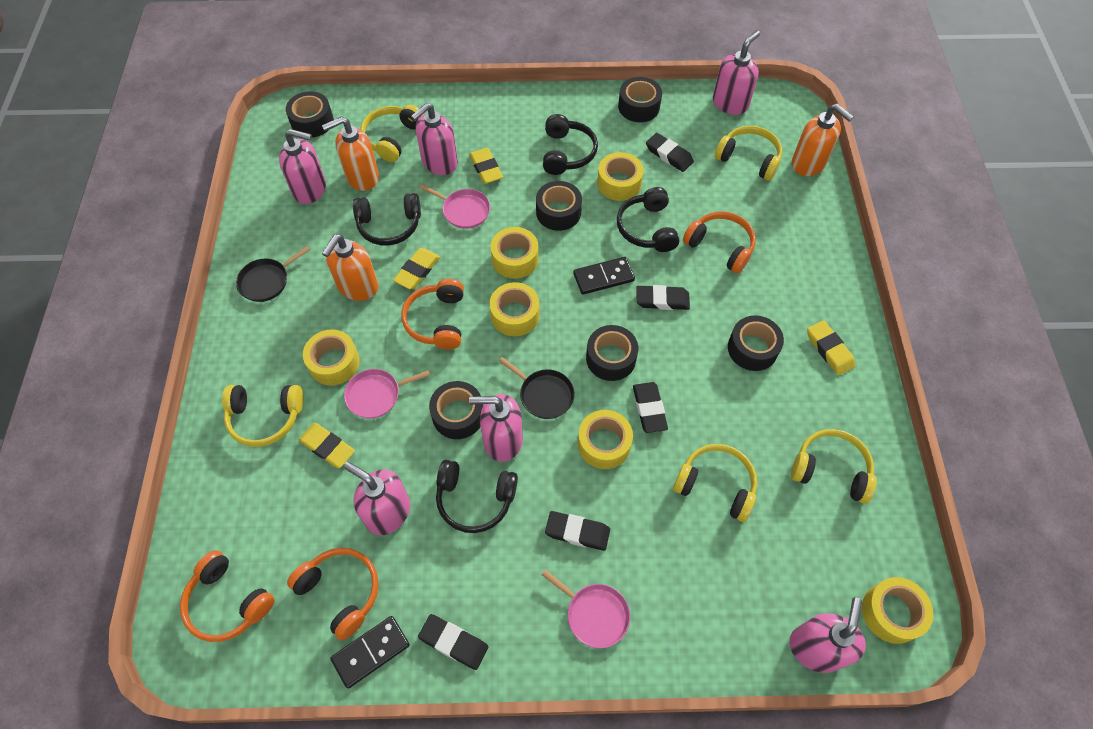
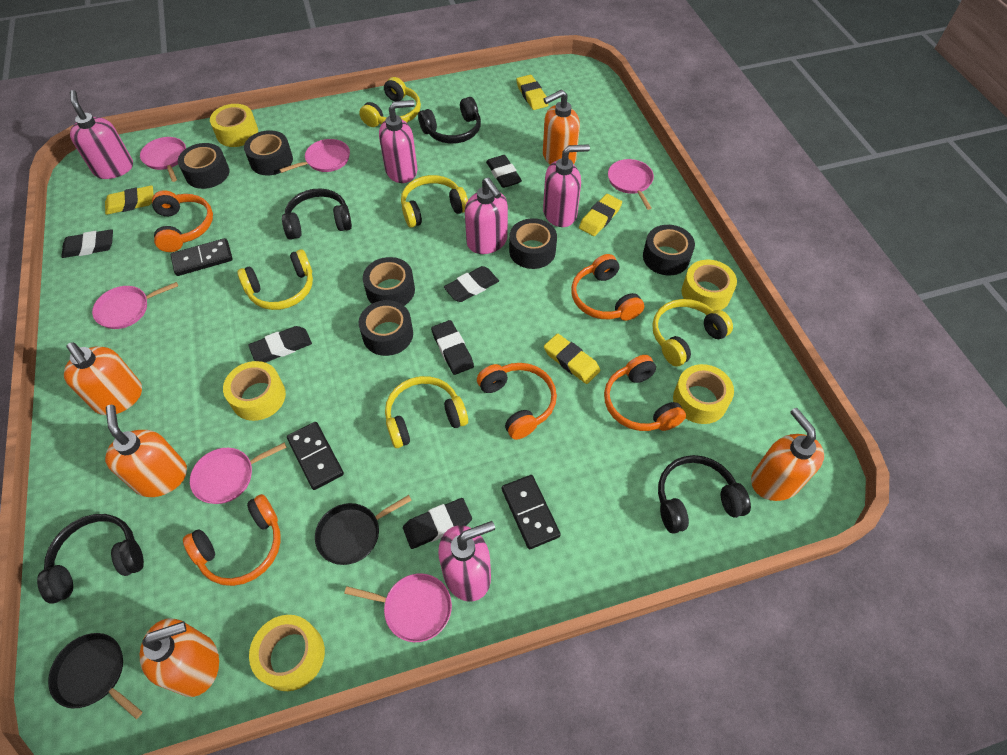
black domino: 2 -> 3
black eraser: 5 -> 6
orange headphones: 4 -> 5
orange soap dispenser: 3 -> 5
pink pan: 3 -> 6
pink soap dispenser: 6 -> 5
yellow tape: 6 -> 5

